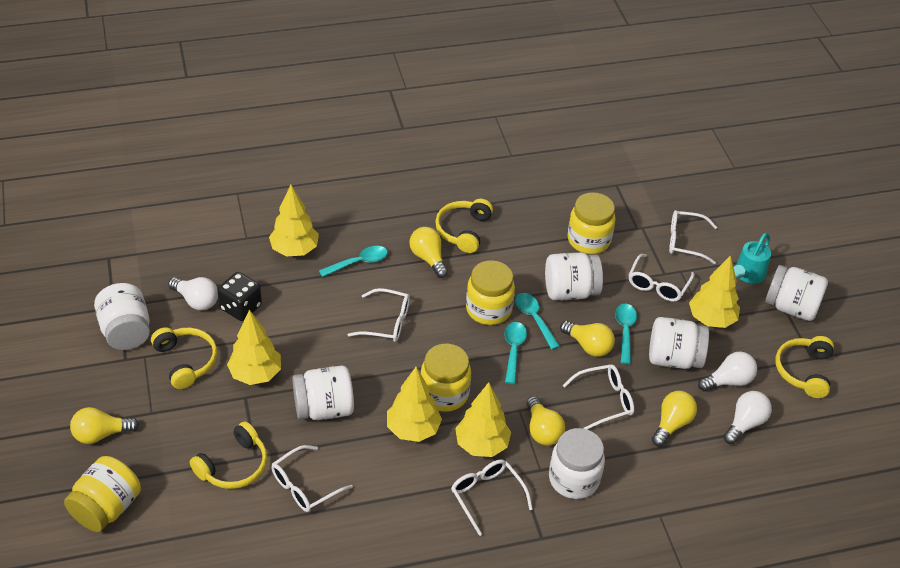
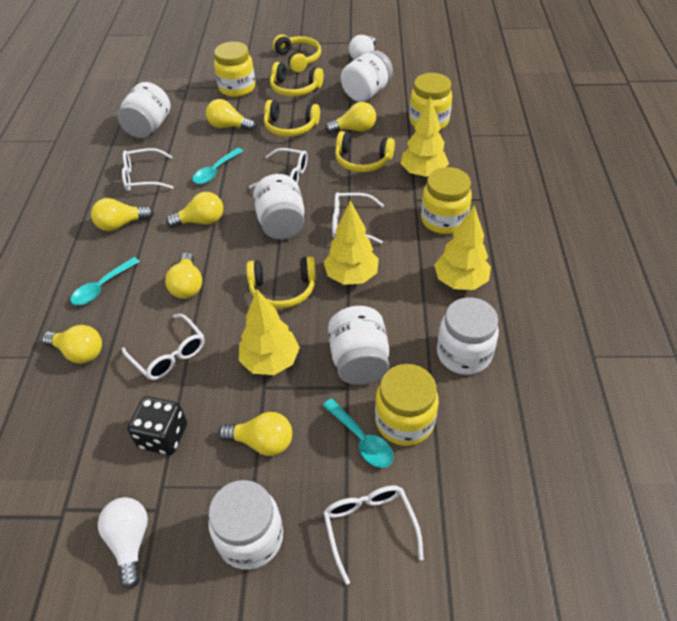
turquoise spoon: 4 -> 3
turquoise watering can: 1 -> 0
white glasses: 6 -> 5
white light bulb: 3 -> 2
yellow headphones: 4 -> 5
yellow light bulb: 5 -> 7
yellow tree: 5 -> 4

